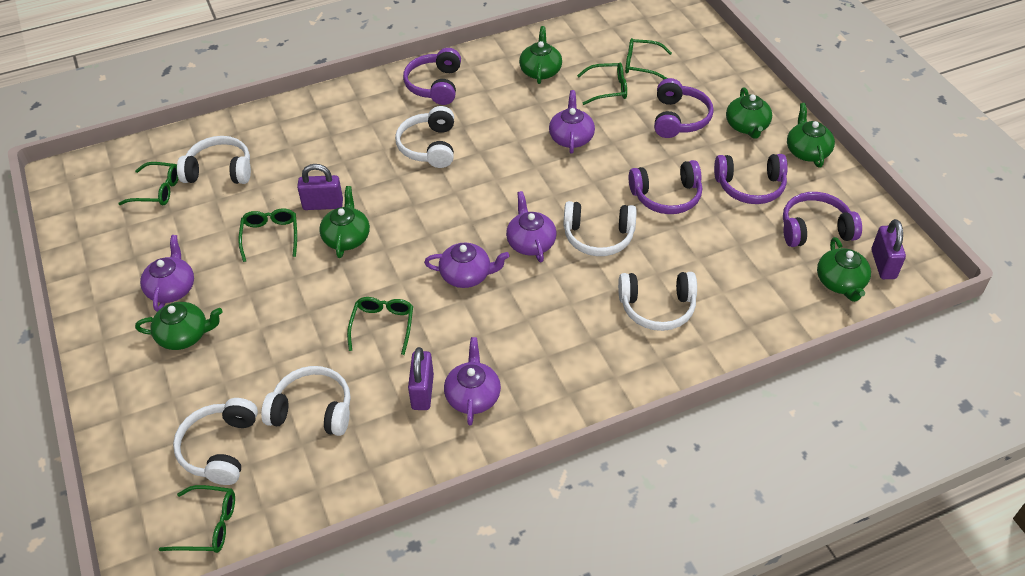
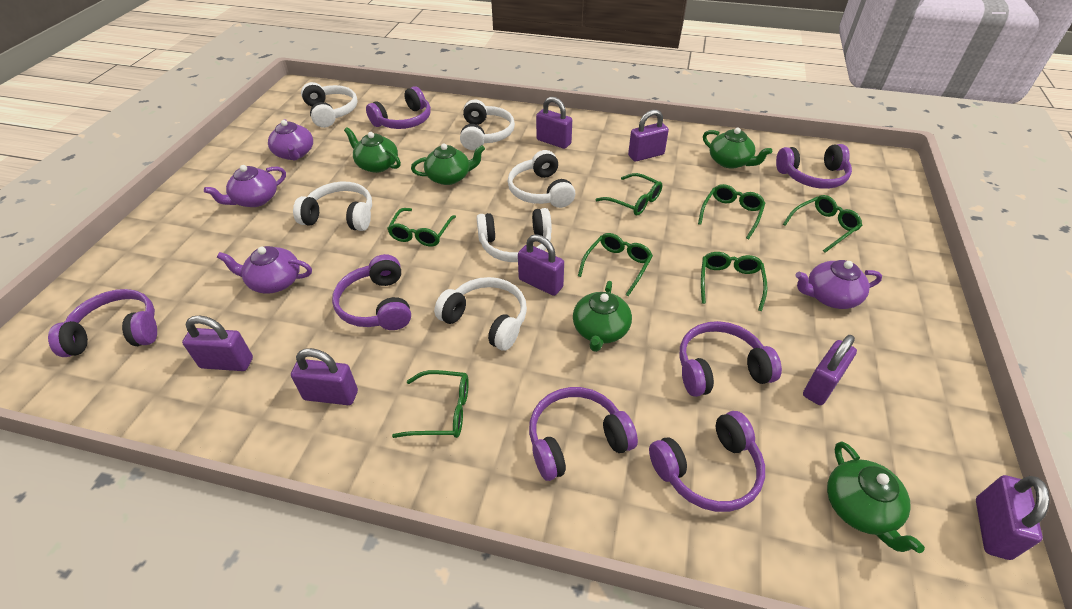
green glasses: 6 -> 7
green teapot: 6 -> 5
purple headphones: 5 -> 7
purple padlock: 3 -> 7
purple teapot: 5 -> 4

